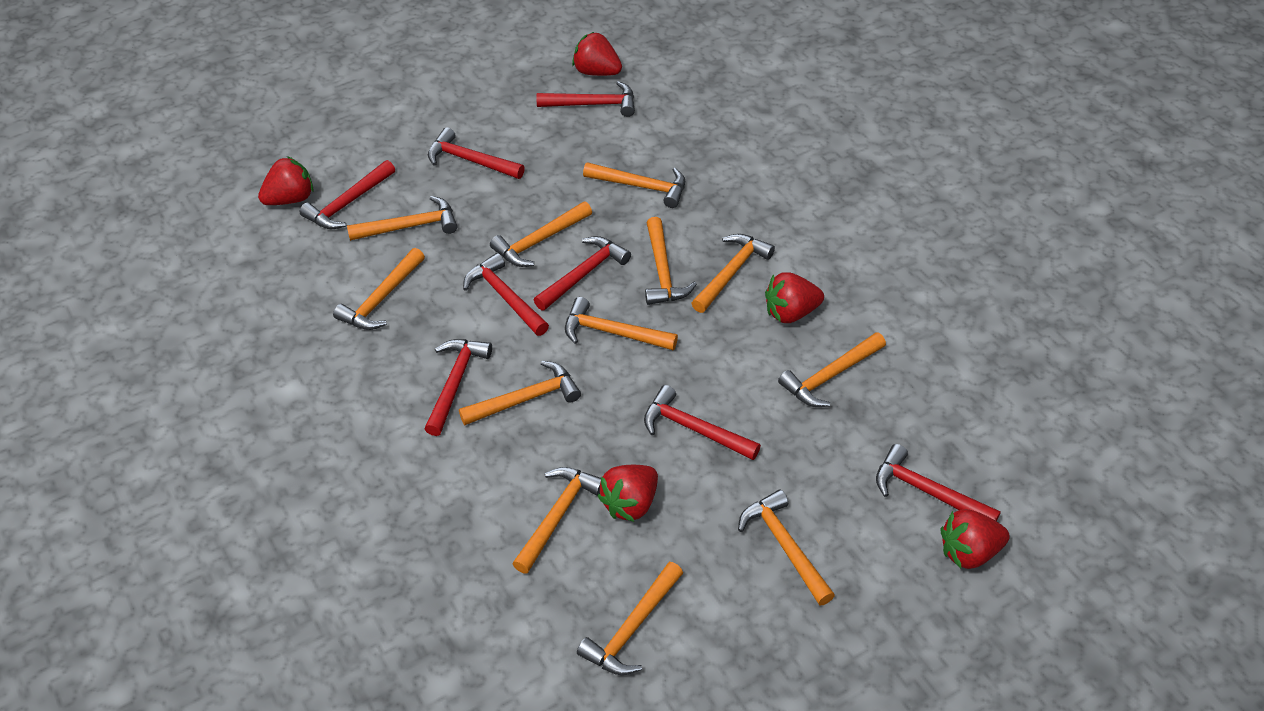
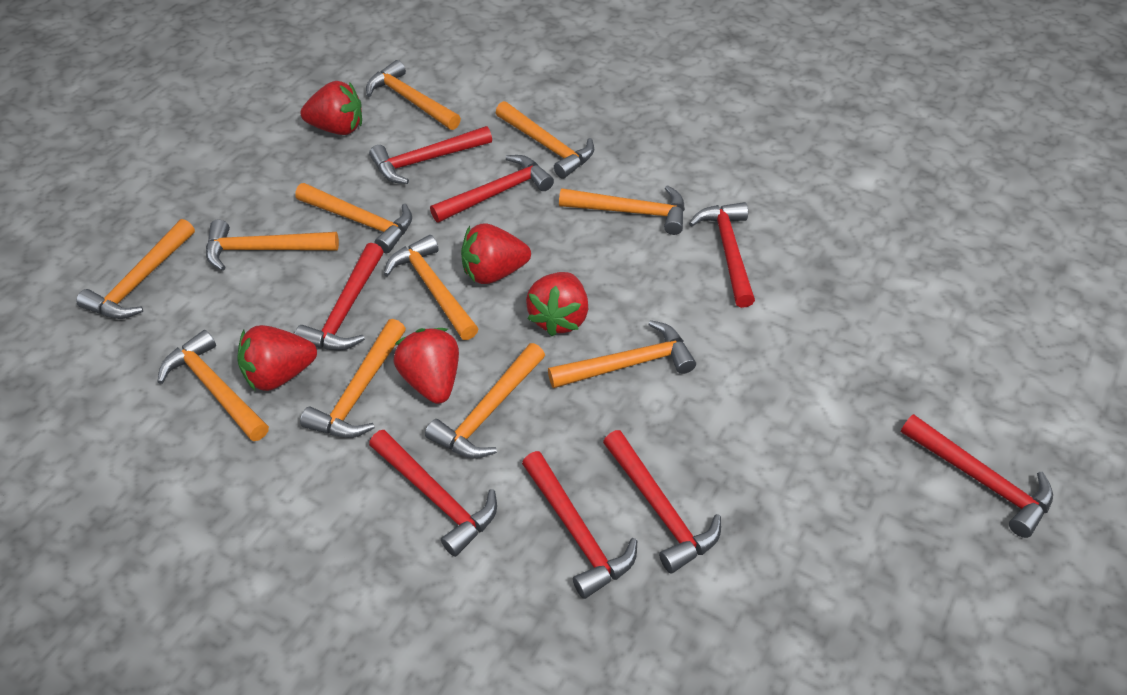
orange hammer: 12 -> 11

